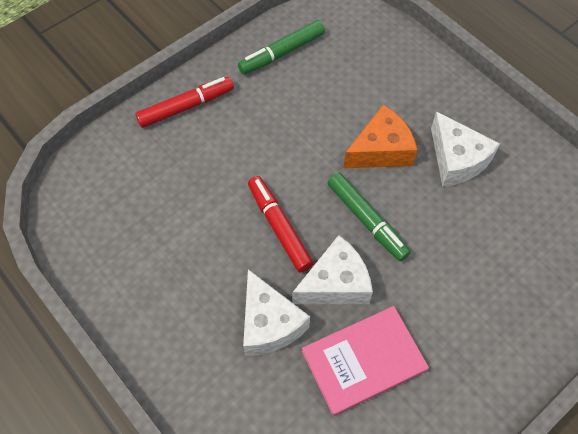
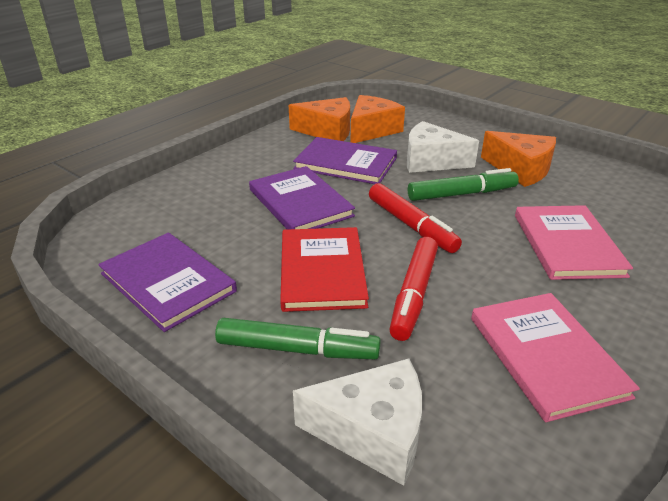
orange cheese: 1 -> 3
pink book: 1 -> 2
purple book: 0 -> 3
red book: 0 -> 1
white cheese: 3 -> 2

